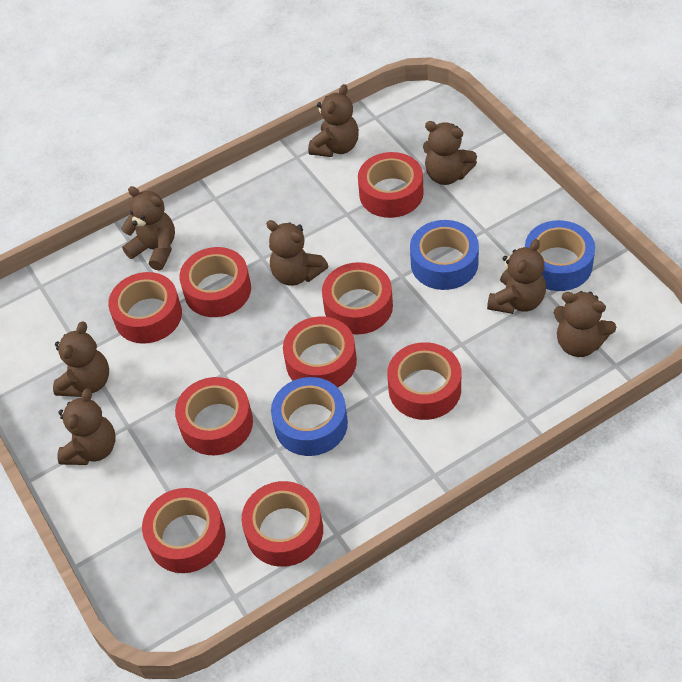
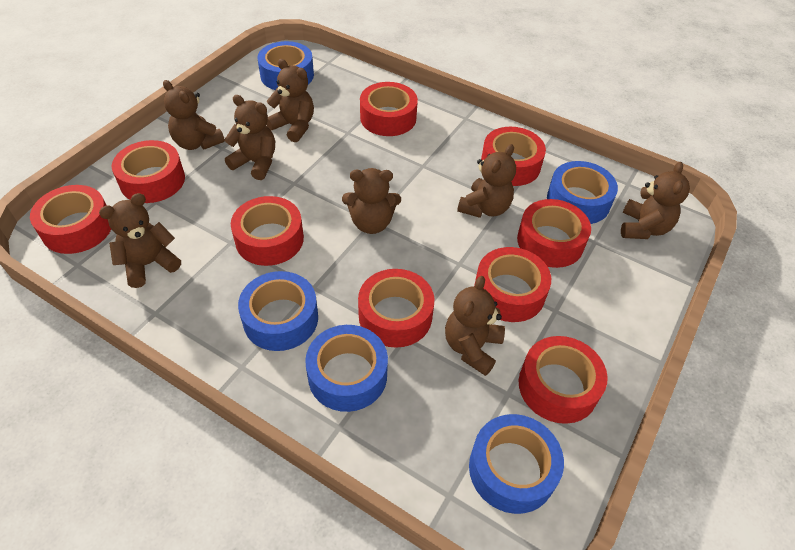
blue tape: 3 -> 5

